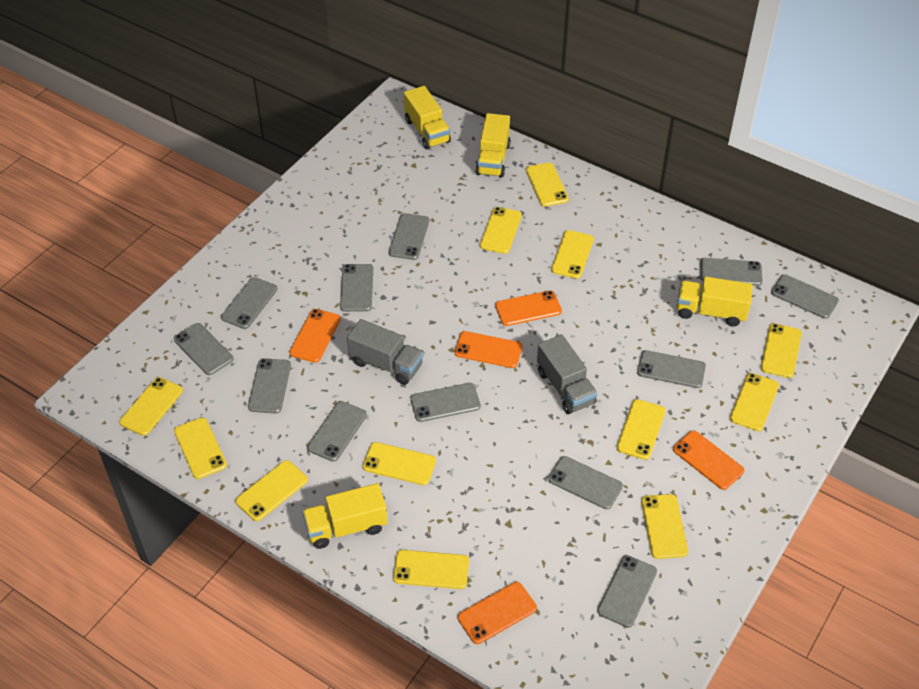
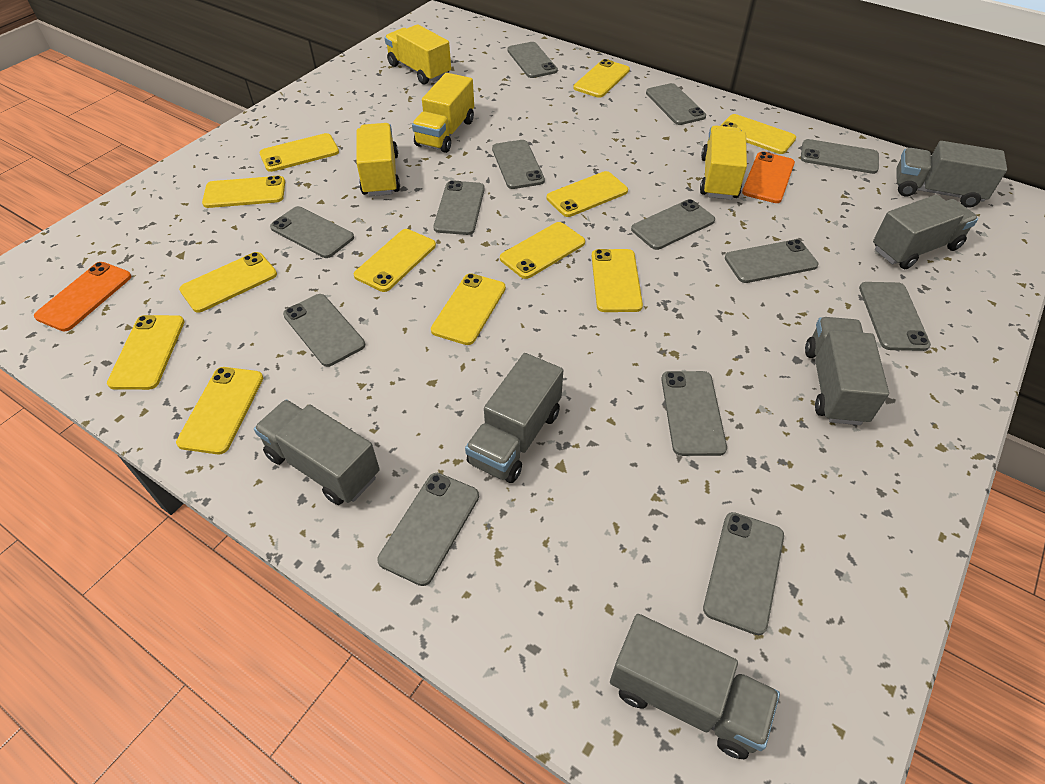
grey phone: 12 -> 13
grey truck: 2 -> 6
orange phone: 5 -> 2

